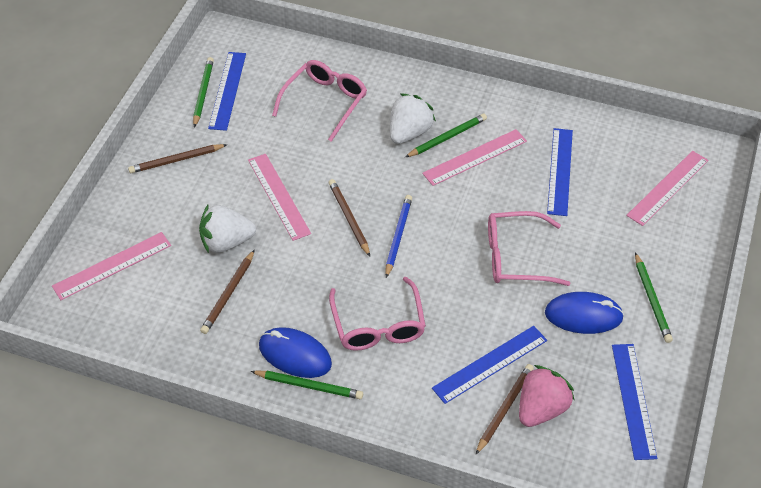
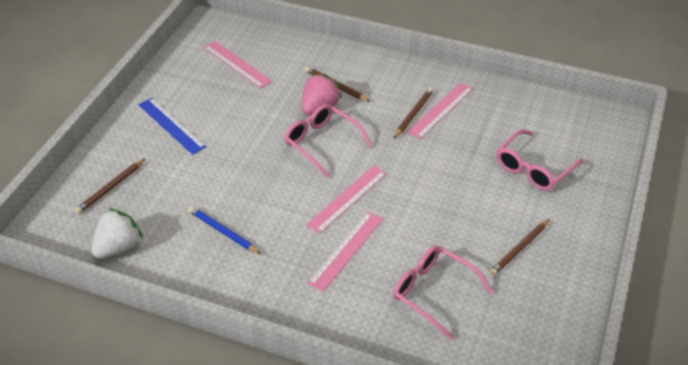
blue mouse: 2 -> 0
blue ruler: 4 -> 1
green pencil: 4 -> 0
white strawberry: 2 -> 1

